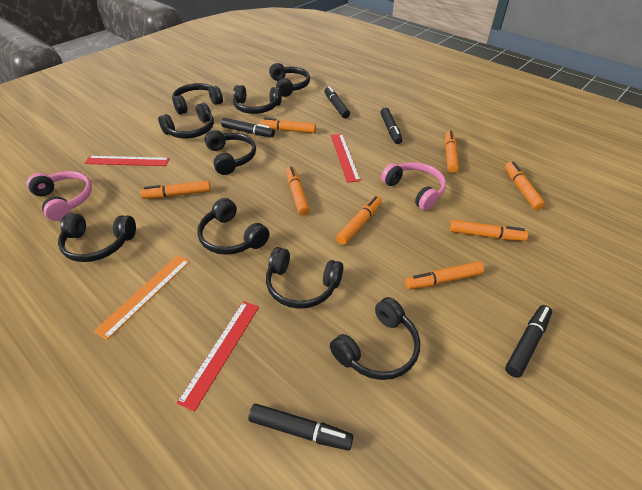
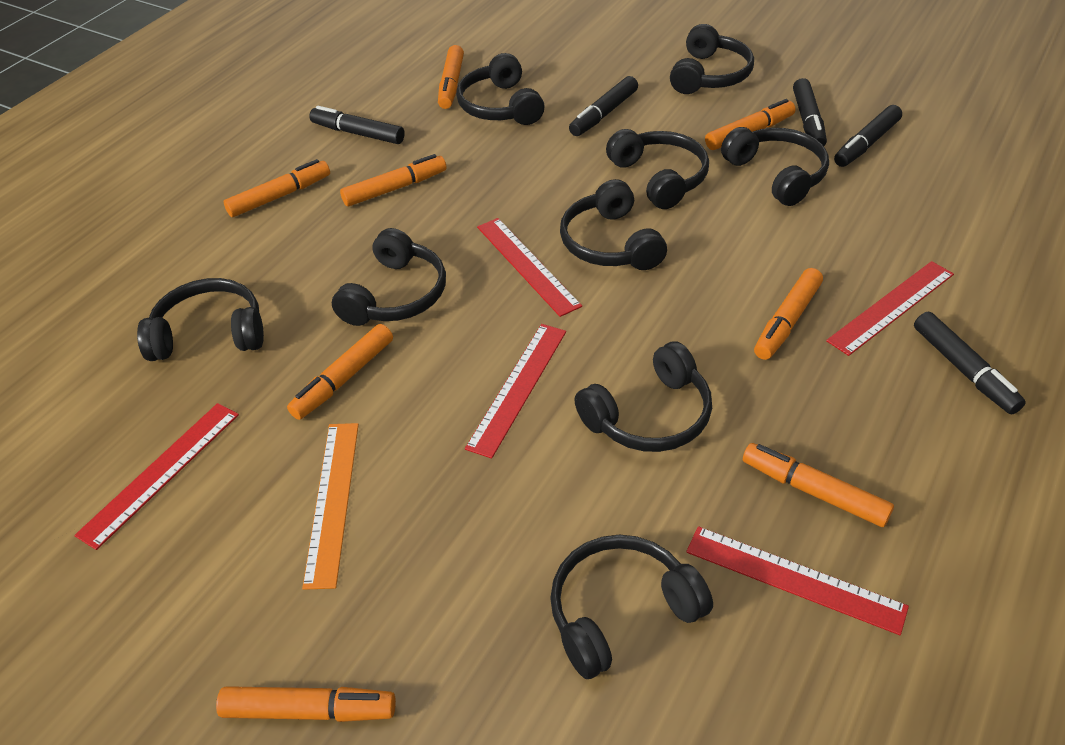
pink headphones: 2 -> 0
red ruler: 3 -> 5

